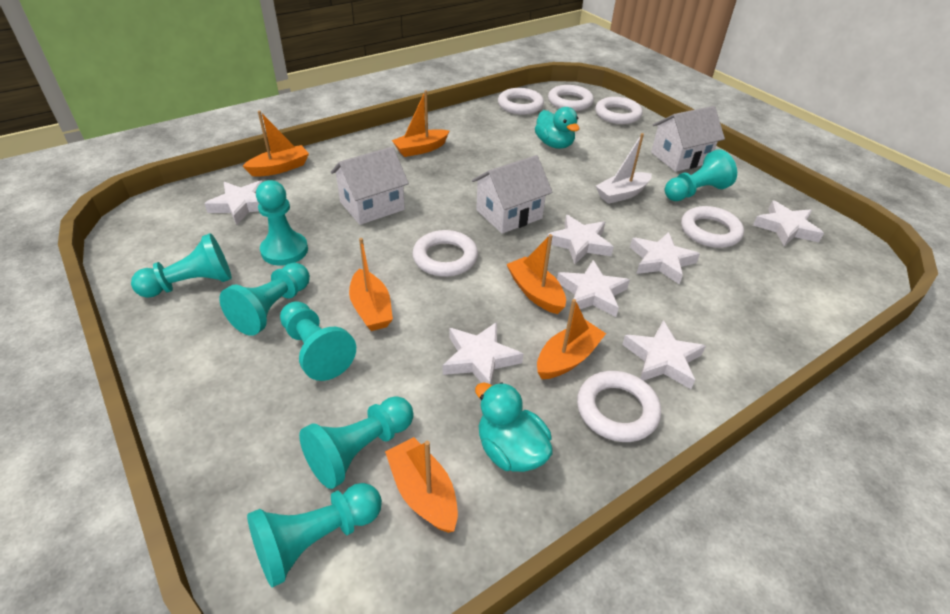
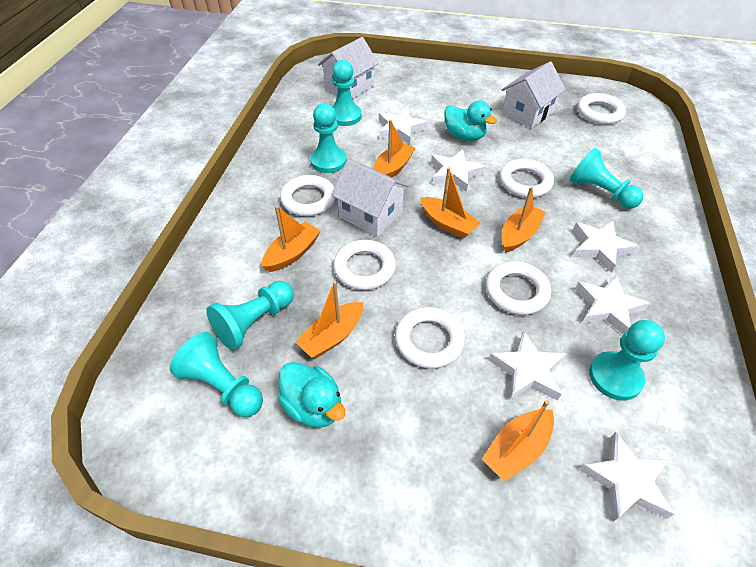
turquoise pawn: 7 -> 6
white boat: 1 -> 0
white star: 7 -> 6

